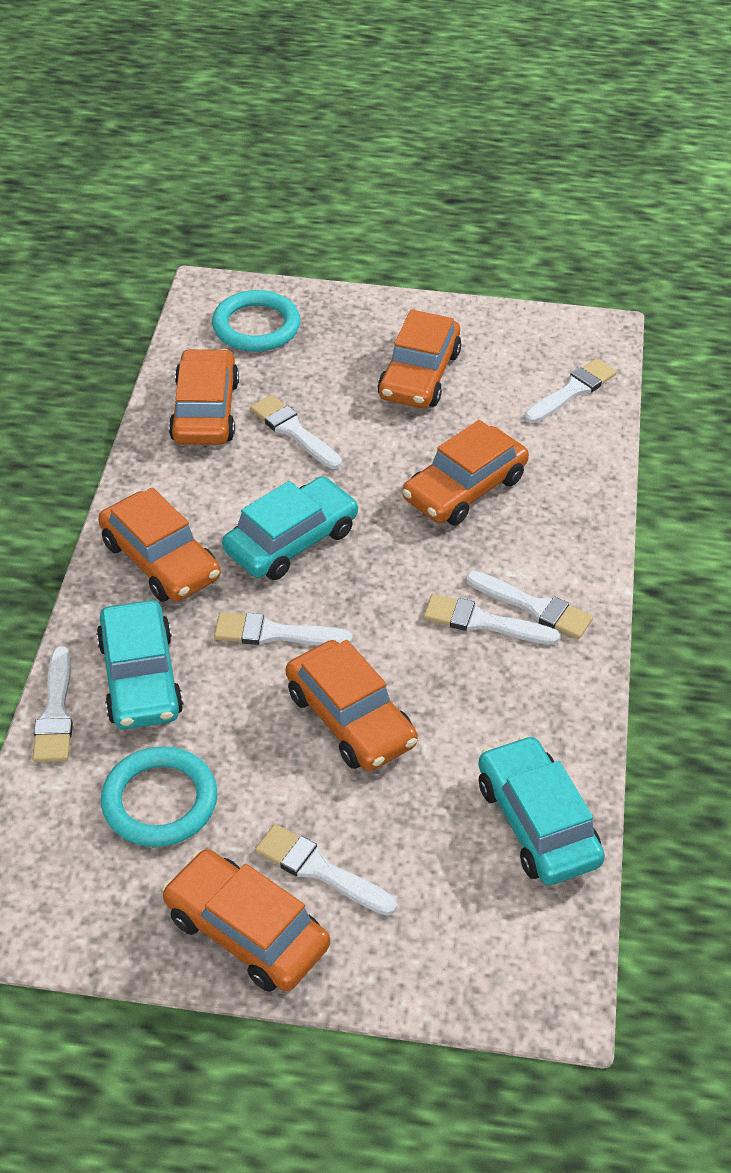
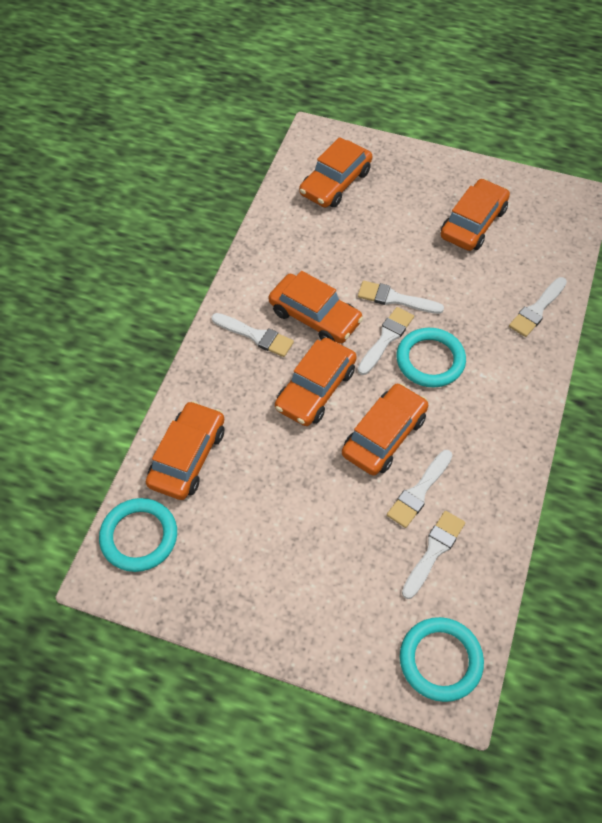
turquoise car: 3 -> 0
turquoise ring: 2 -> 3
white brush: 7 -> 6

